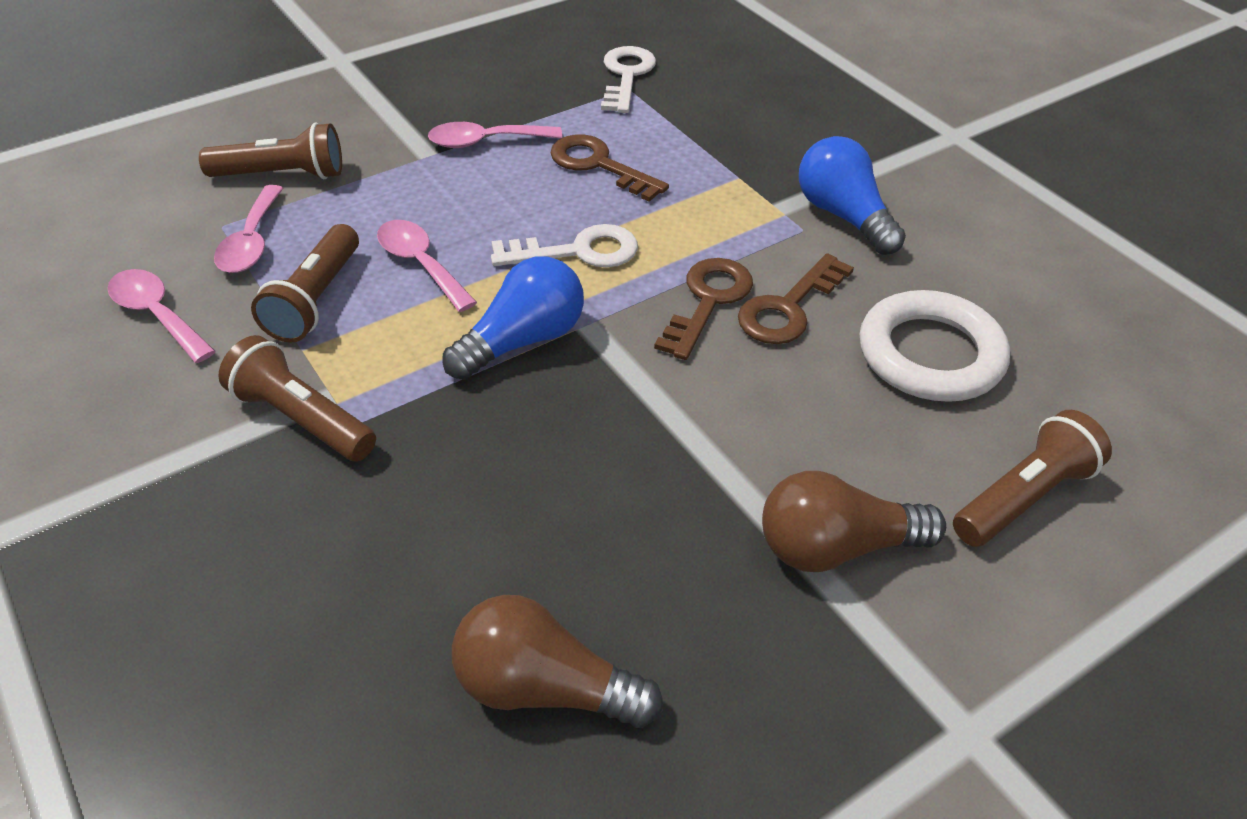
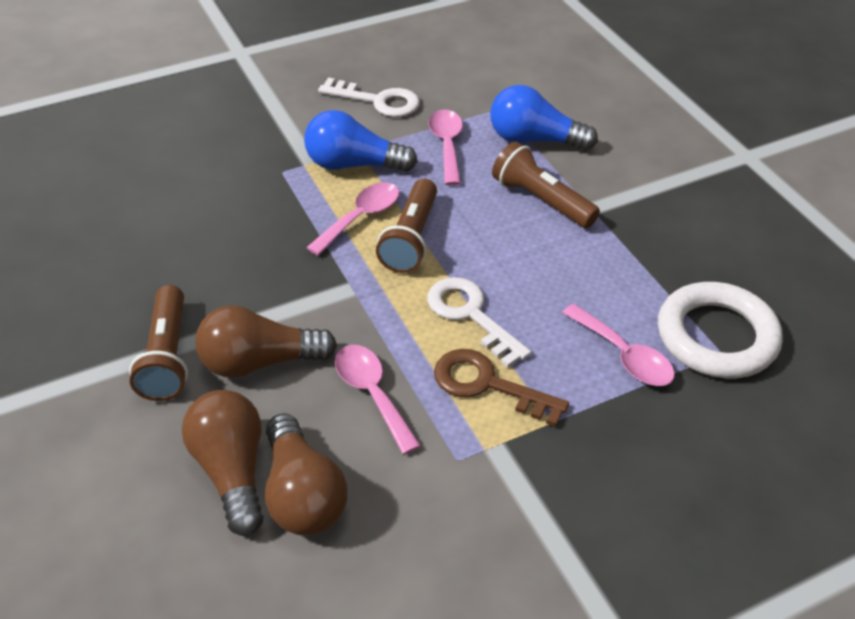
brown flashlight: 4 -> 3
brown key: 3 -> 1
brown light bulb: 2 -> 3

